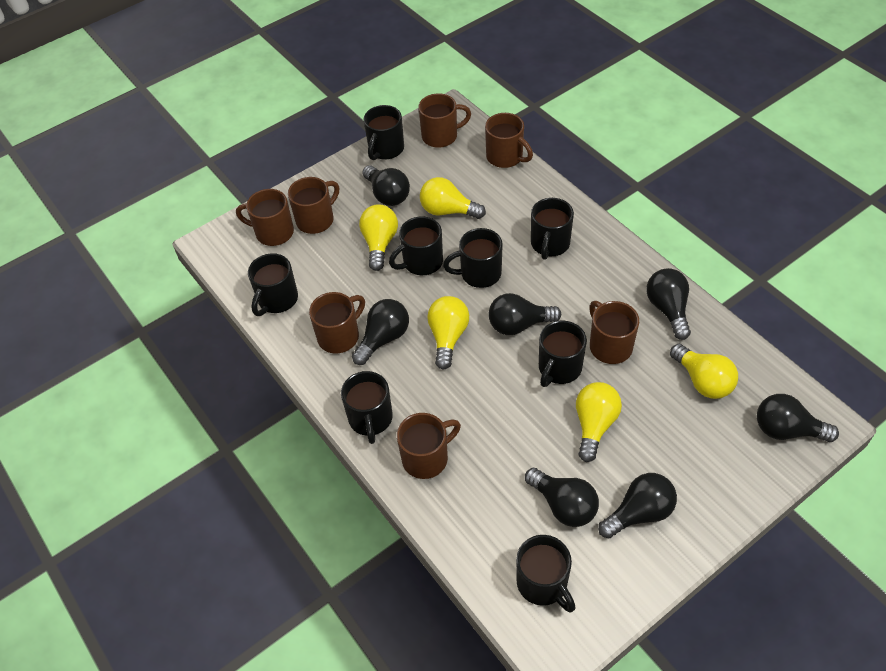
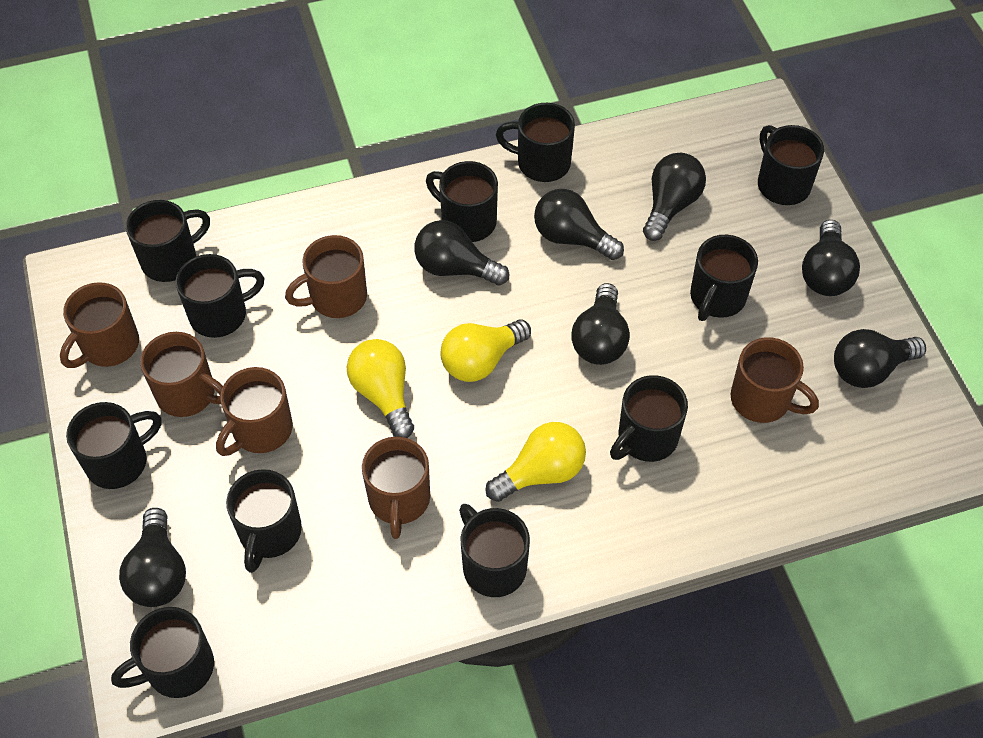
black mug: 8 -> 11
brown mug: 7 -> 6
yellow light bulb: 5 -> 3

